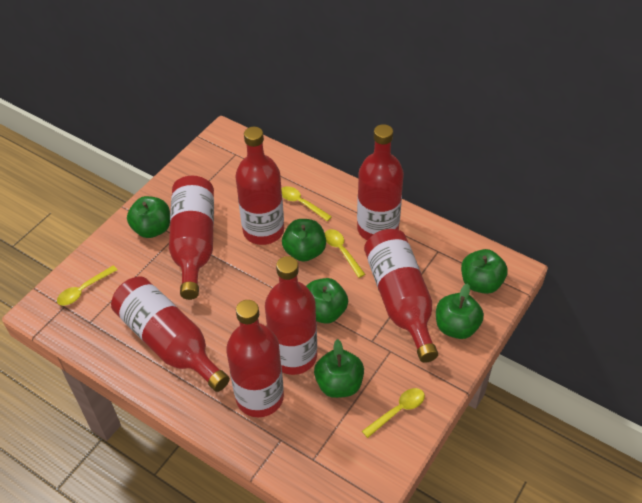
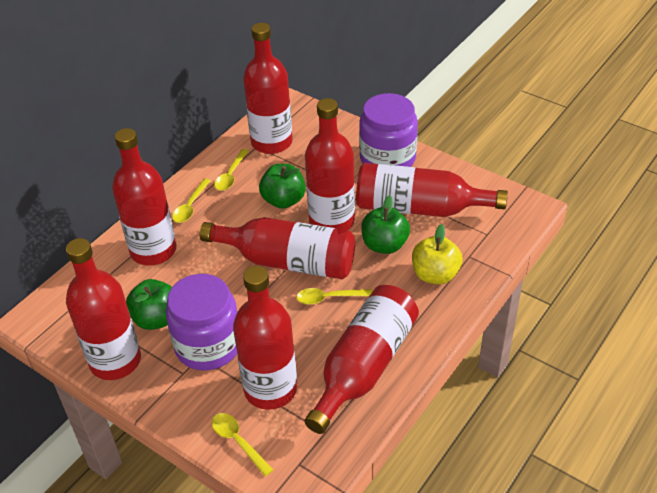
green apple: 6 -> 3
purple jar: 0 -> 2
red bottle: 7 -> 8
yellow apple: 0 -> 1

